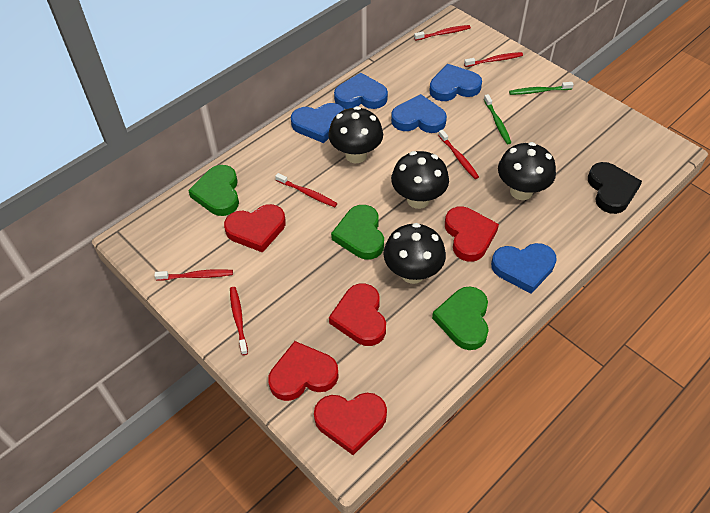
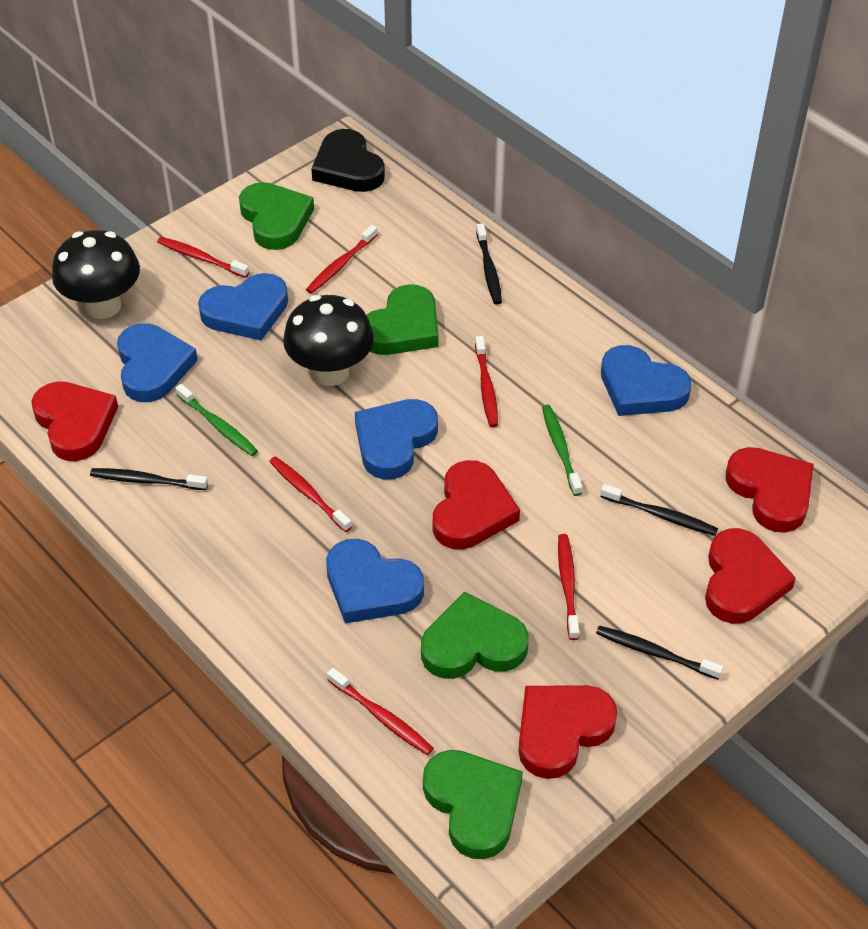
black mushroom: 4 -> 2
black toothbrush: 0 -> 4
green heart: 3 -> 4

